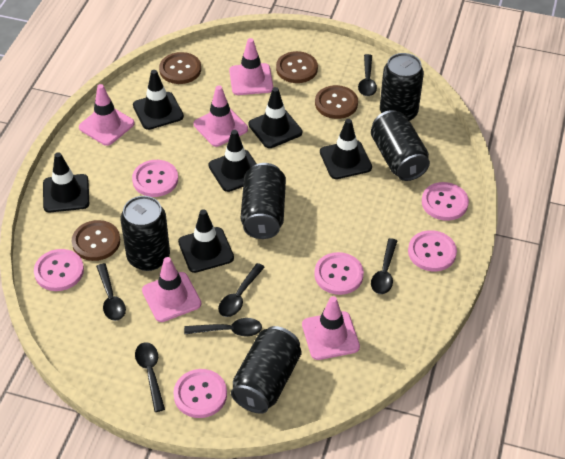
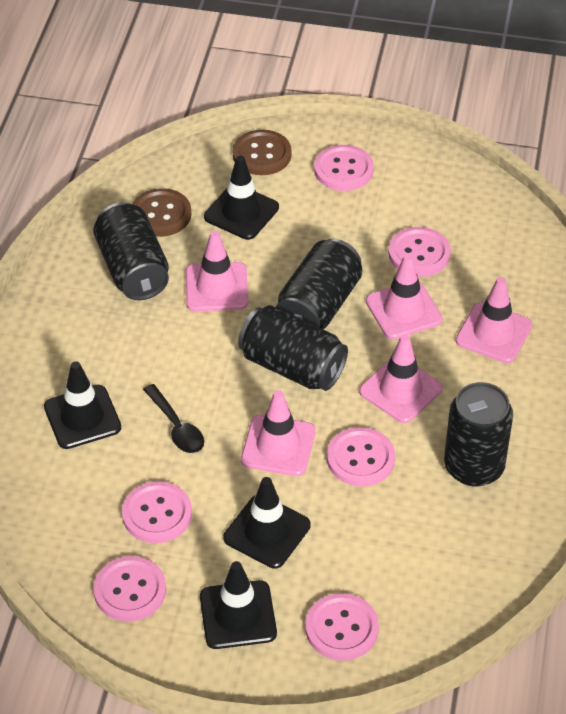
black can: 5 -> 4
black spoon: 6 -> 1
black traffic cone: 6 -> 4
brown button: 4 -> 2

